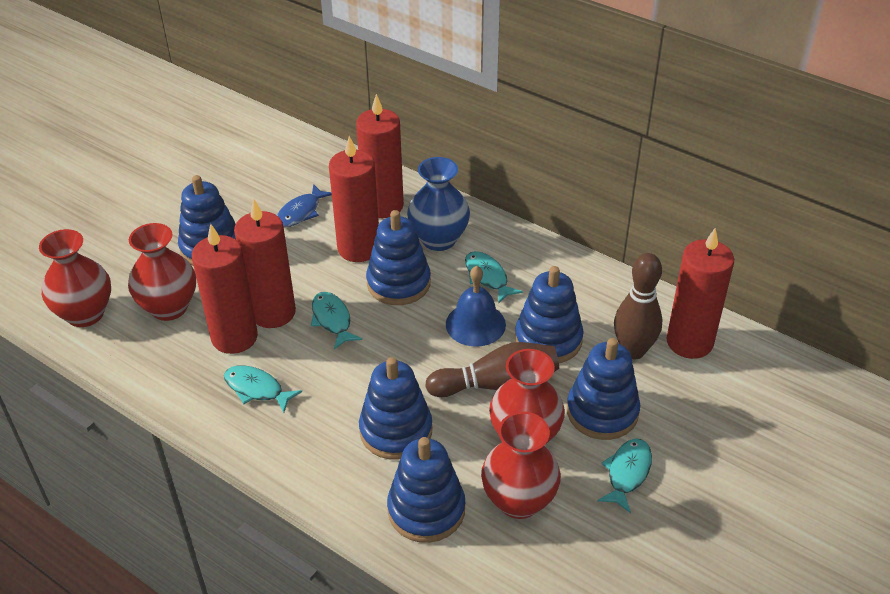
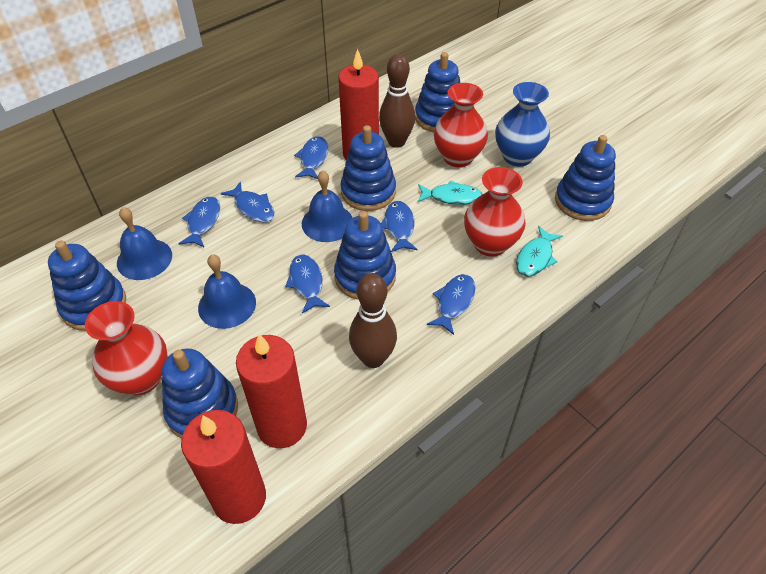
blue bell: 1 -> 3
blue fish: 1 -> 6
red candle: 5 -> 3
red vase: 4 -> 3
turquoise fish: 4 -> 2

